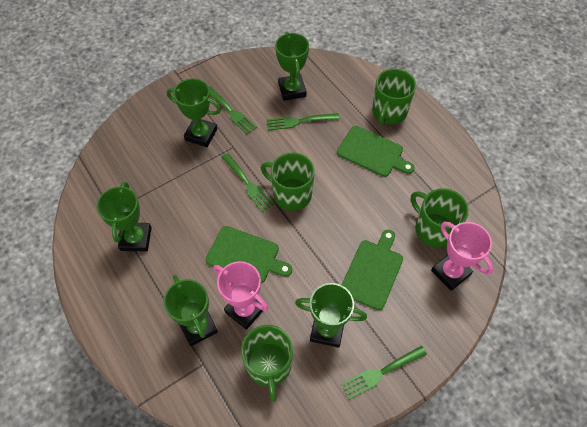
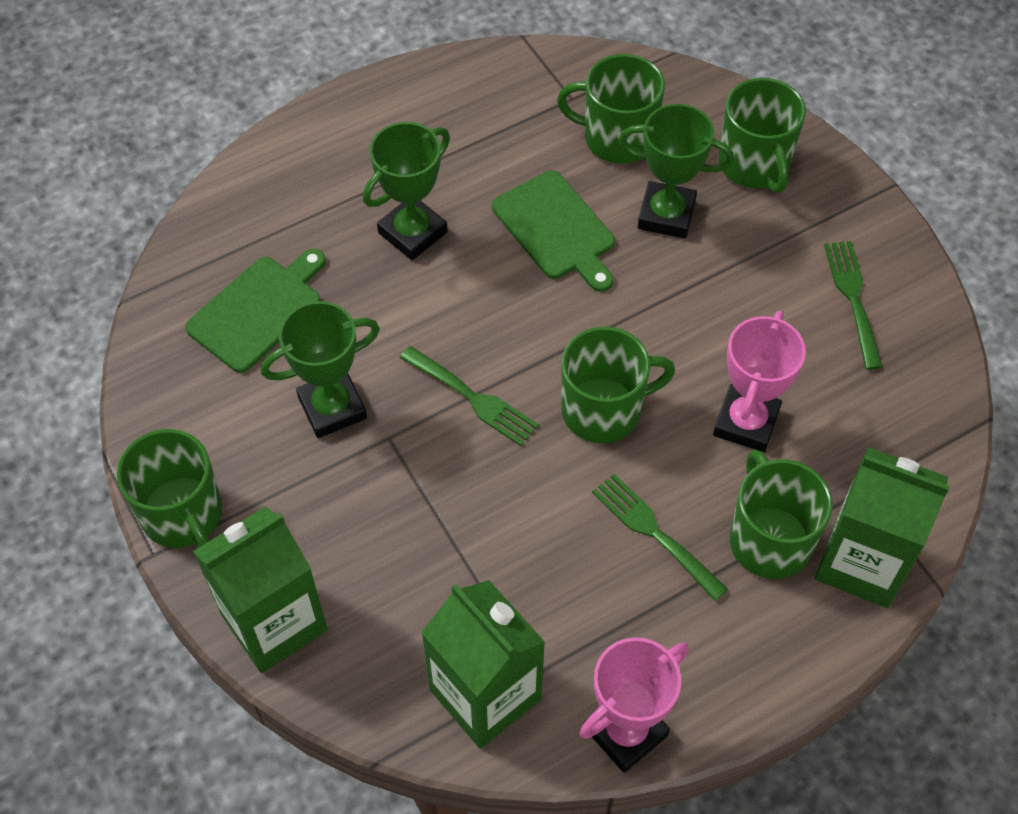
green carton: 0 -> 3
green cutting board: 3 -> 2
green fork: 4 -> 3
green mug: 4 -> 5
green trophy: 5 -> 3

